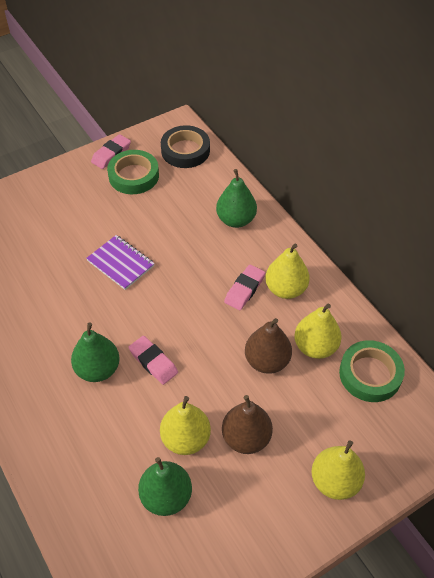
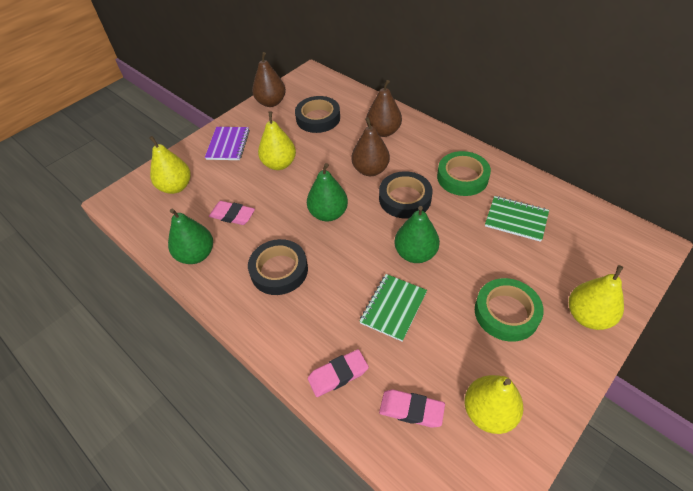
black tape: 1 -> 3
brown pear: 2 -> 3
green notebook: 0 -> 2

